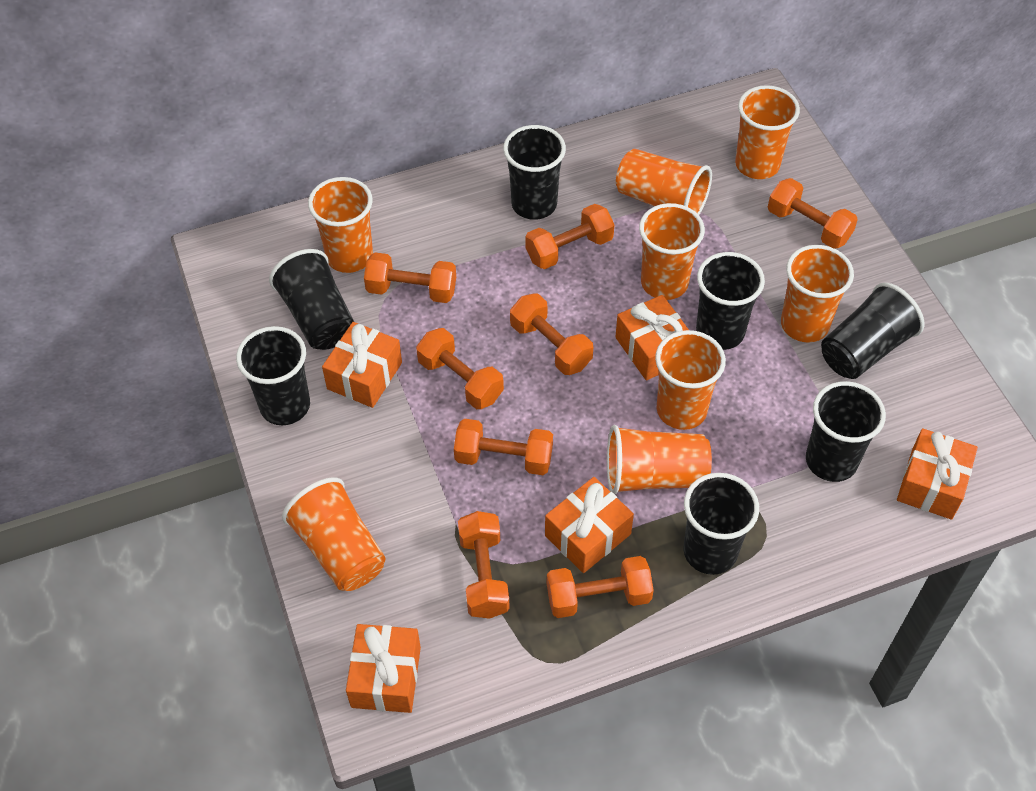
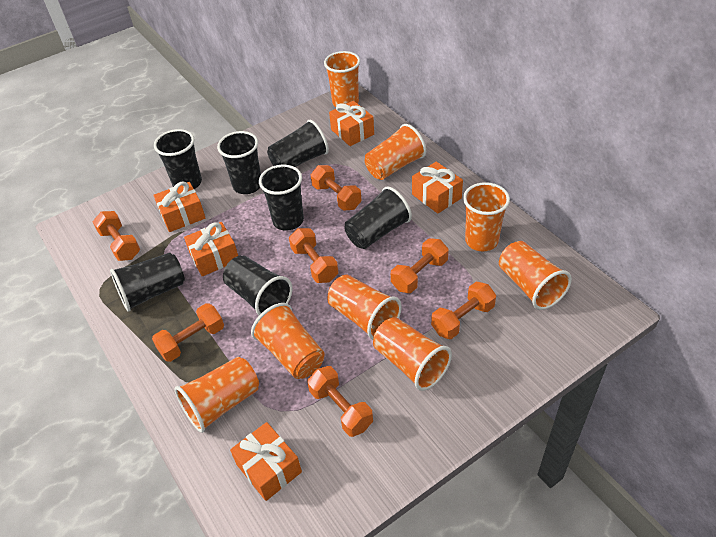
orange dumbbell: 8 -> 7

